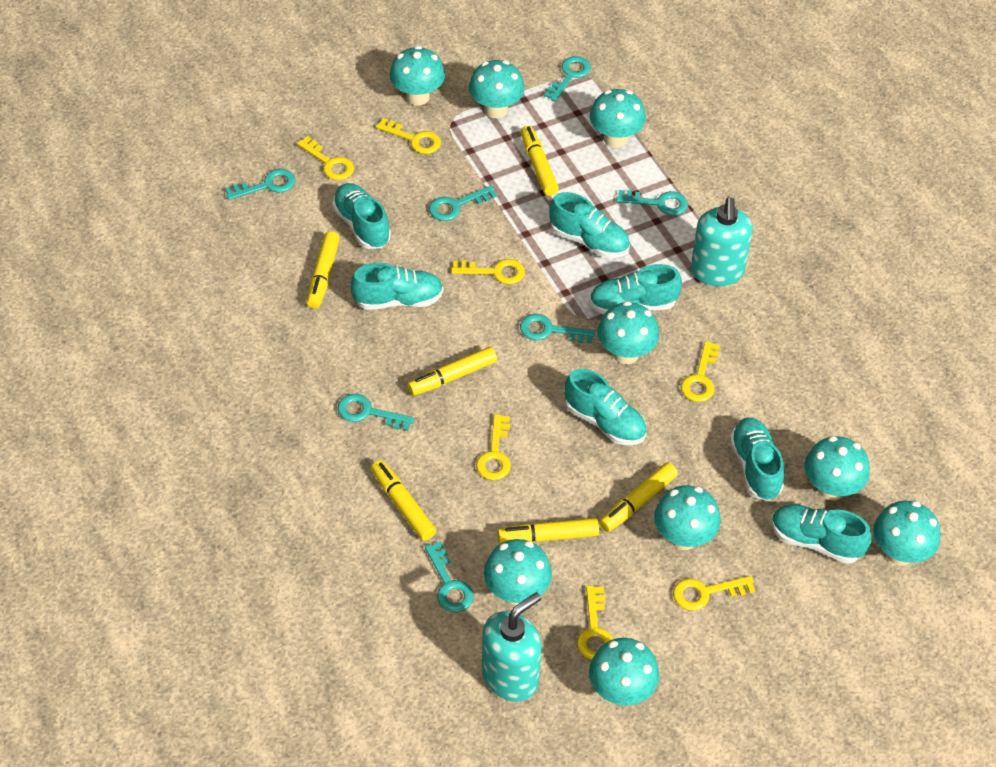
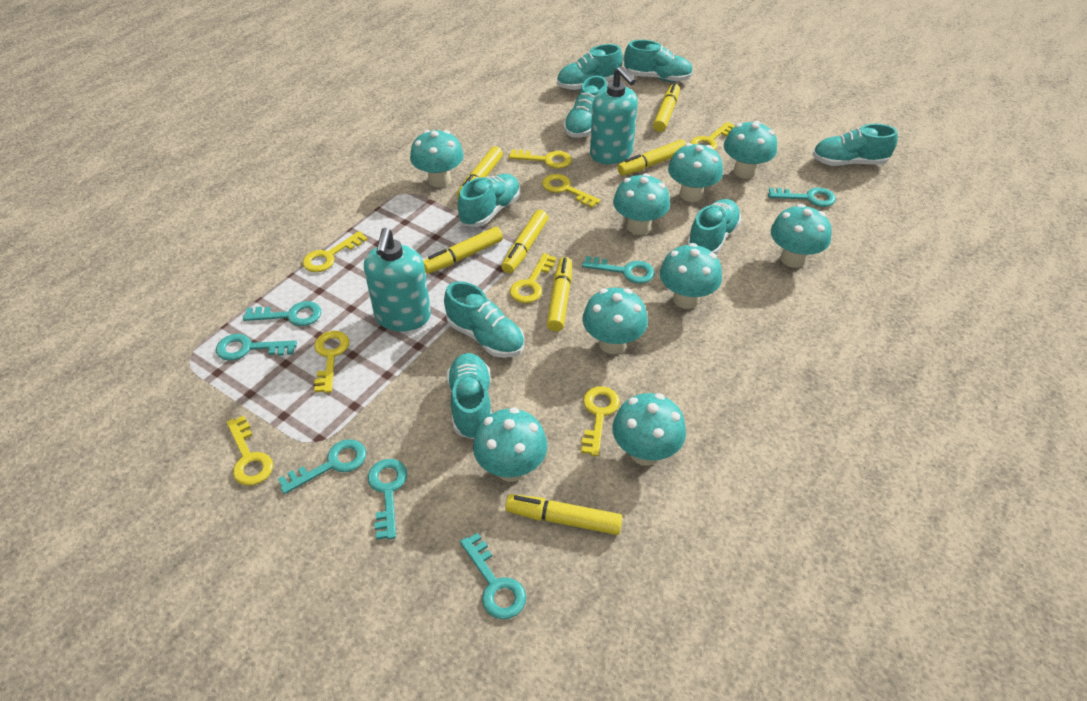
turquoise shoe: 7 -> 8
yellow key: 7 -> 8
yellow marker: 6 -> 7

